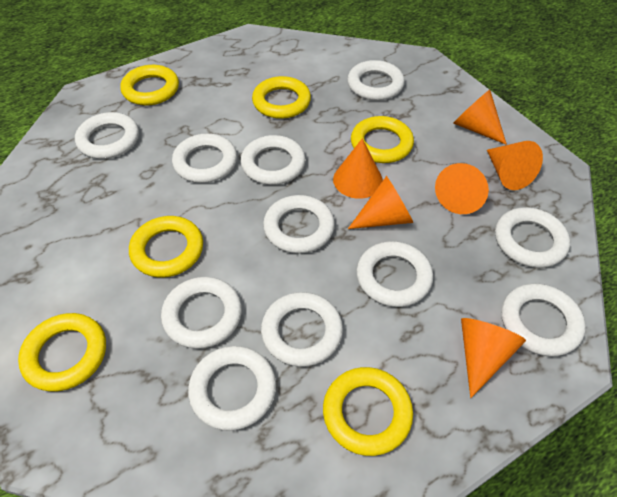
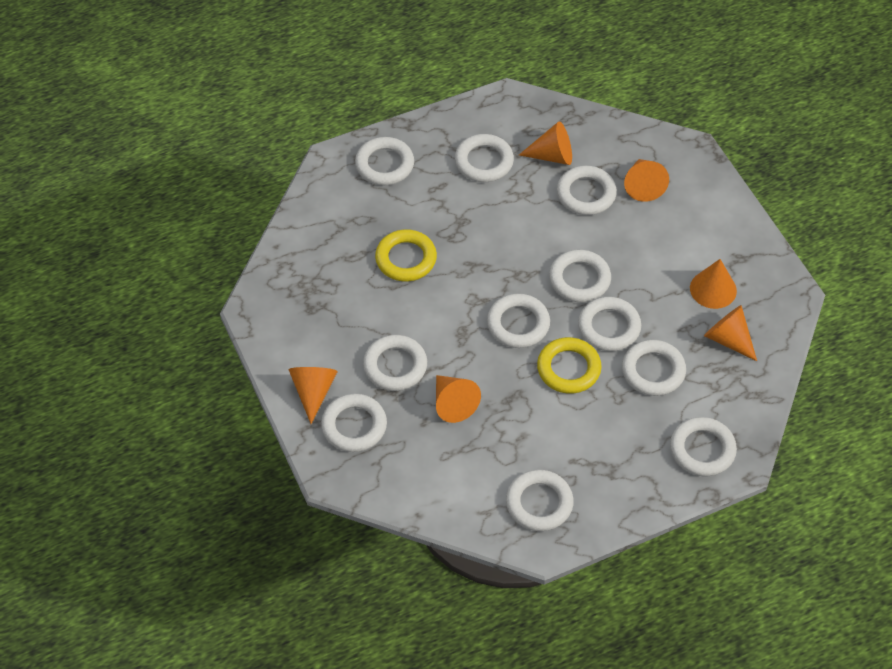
yellow ring: 6 -> 2

